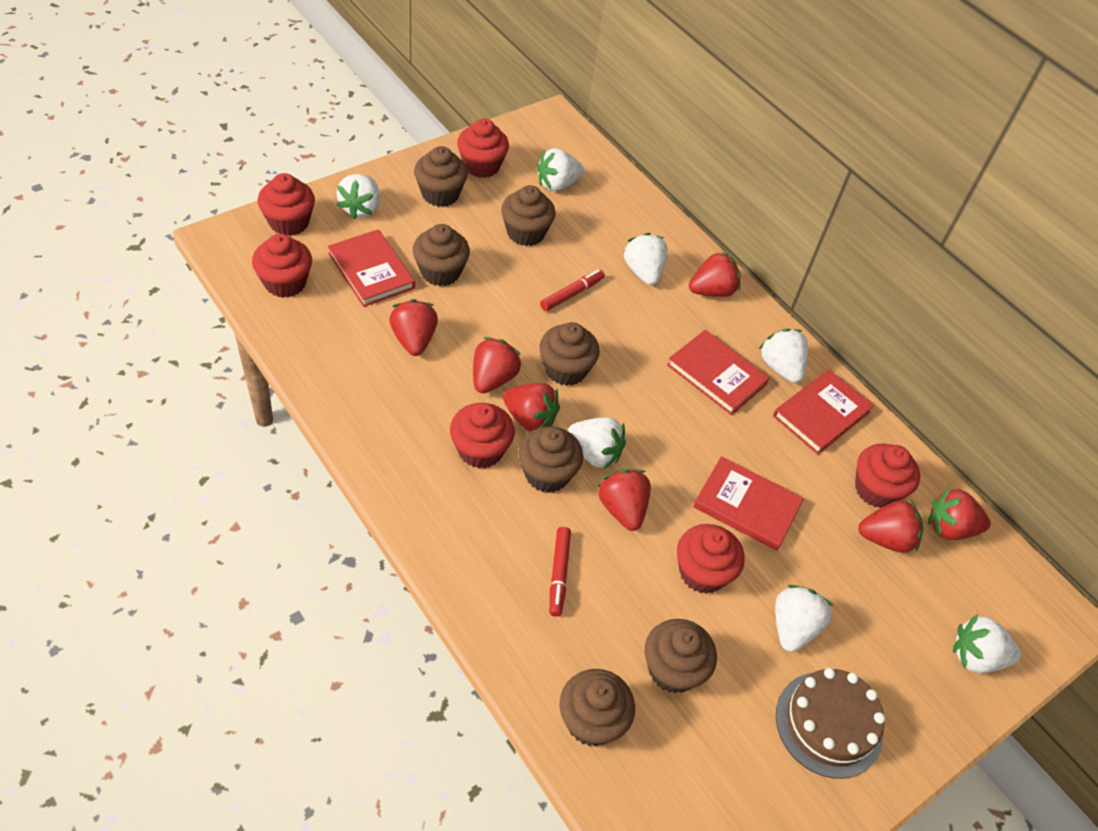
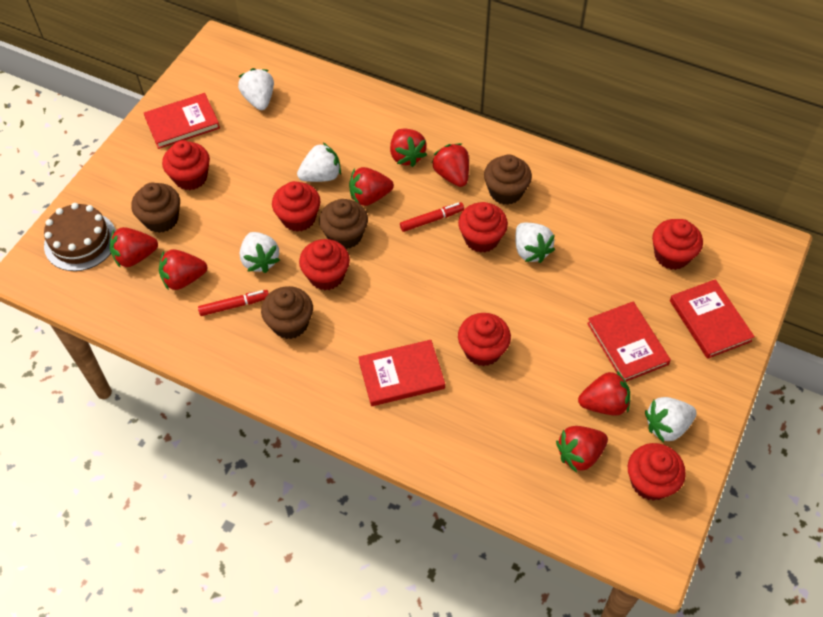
brown cupcake: 7 -> 4
red cupcake: 6 -> 7
white strawberry: 7 -> 5

